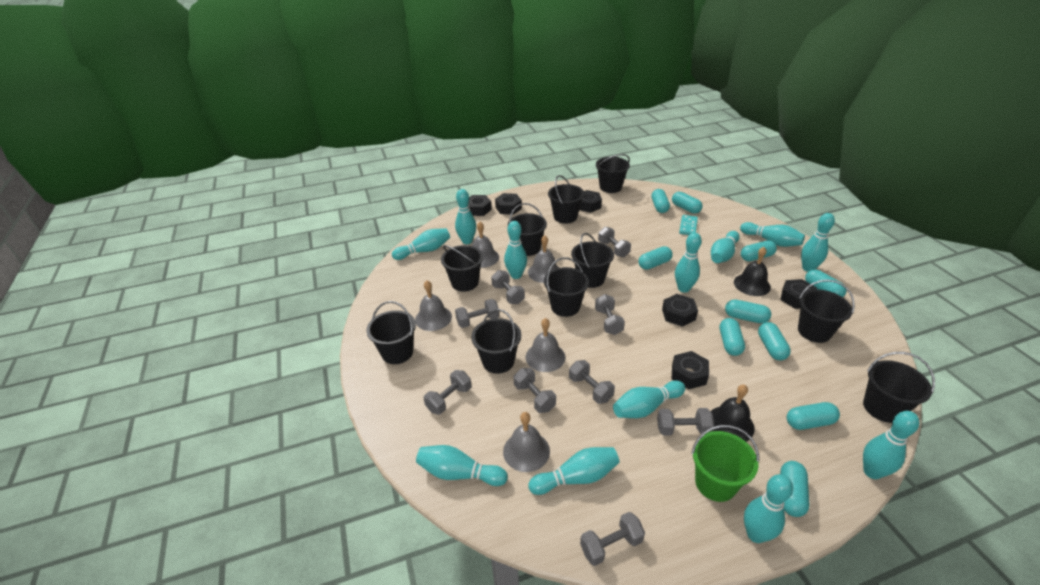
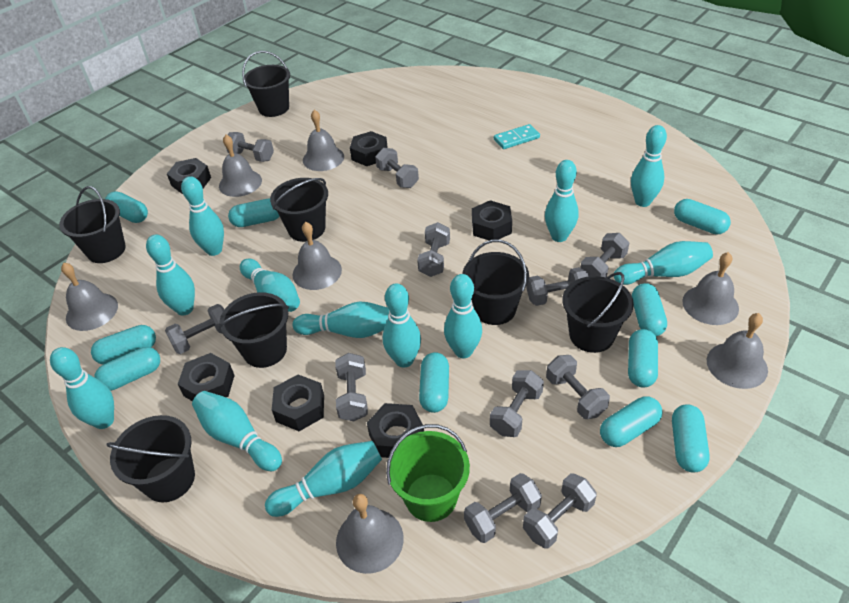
black bell: 2 -> 0
black bucket: 10 -> 7
grey bell: 5 -> 7
grey dumbbell: 9 -> 11

